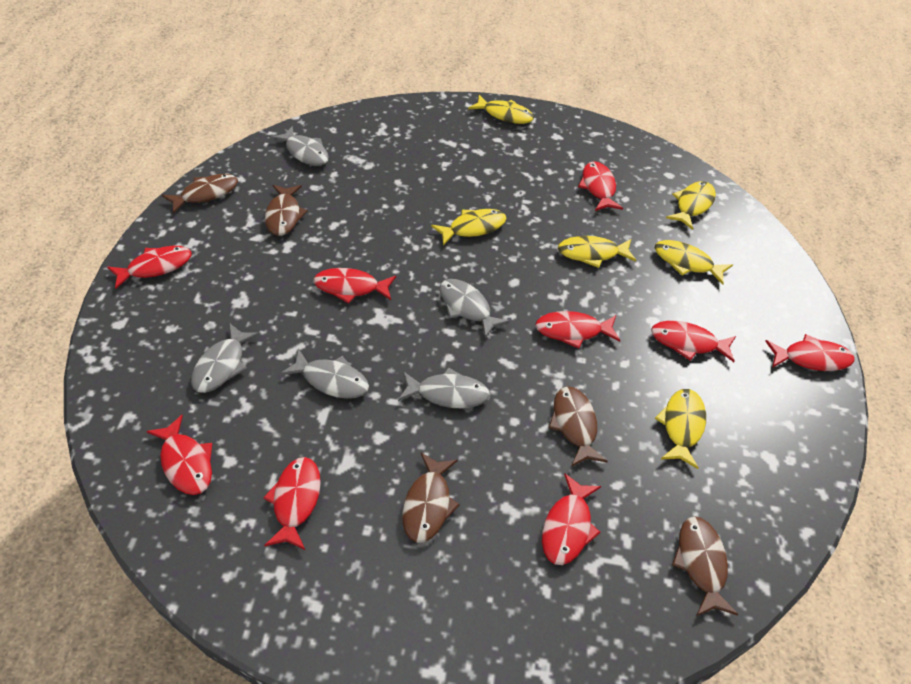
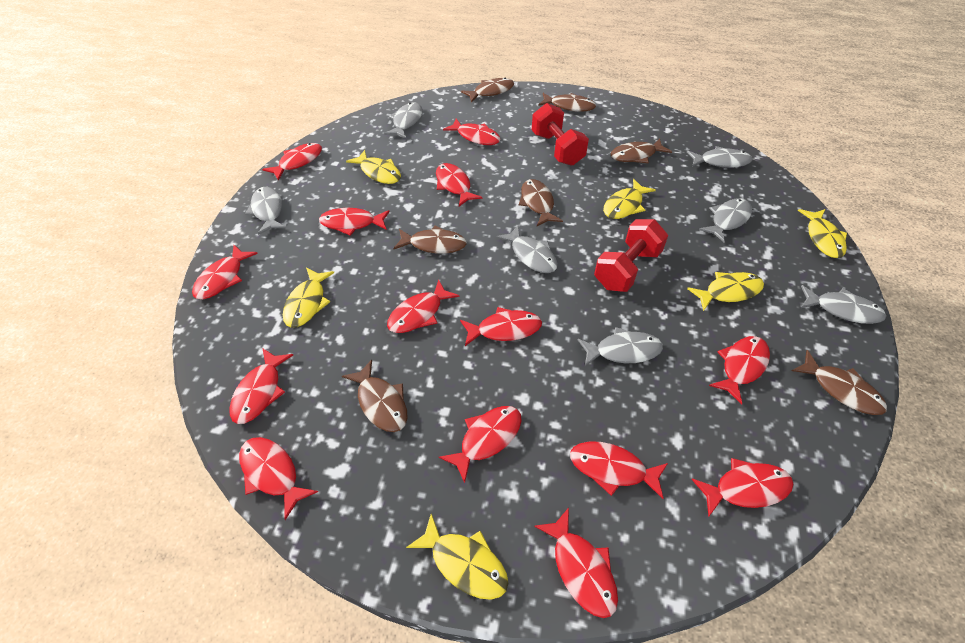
brown fish: 5 -> 7
grey fish: 5 -> 7
red dumbbell: 0 -> 2
red fish: 9 -> 14

